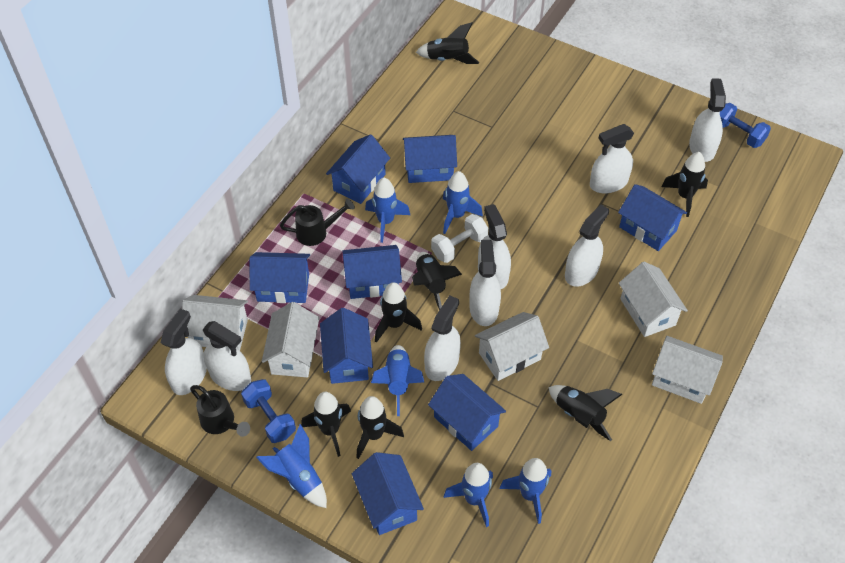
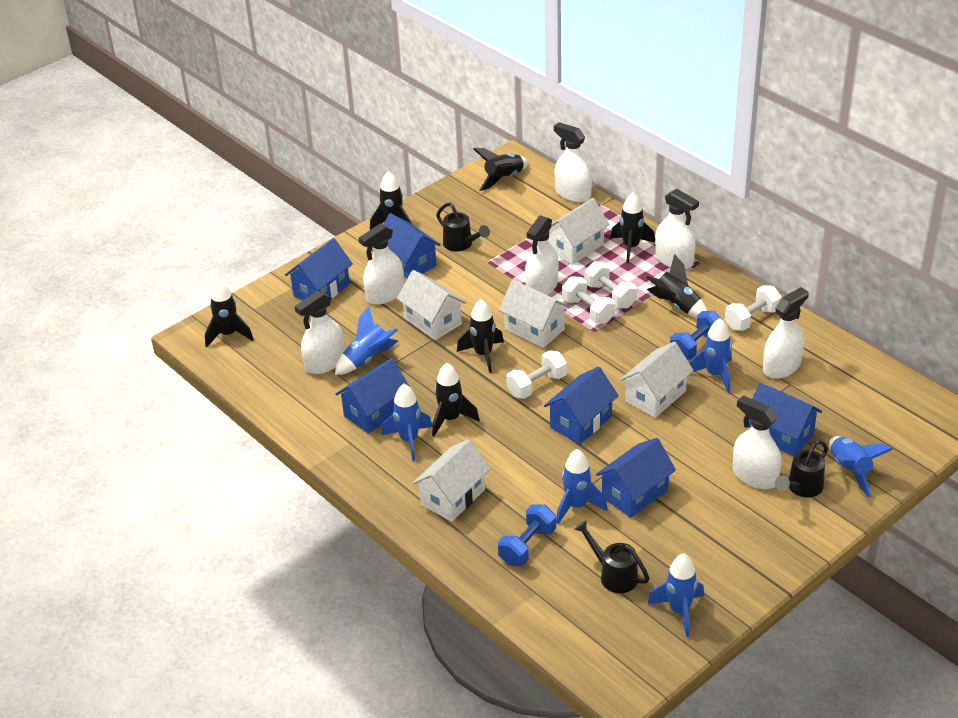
black watering can: 2 -> 3
blue house: 8 -> 6
white dumbbell: 1 -> 4
white spray bottle: 8 -> 7

